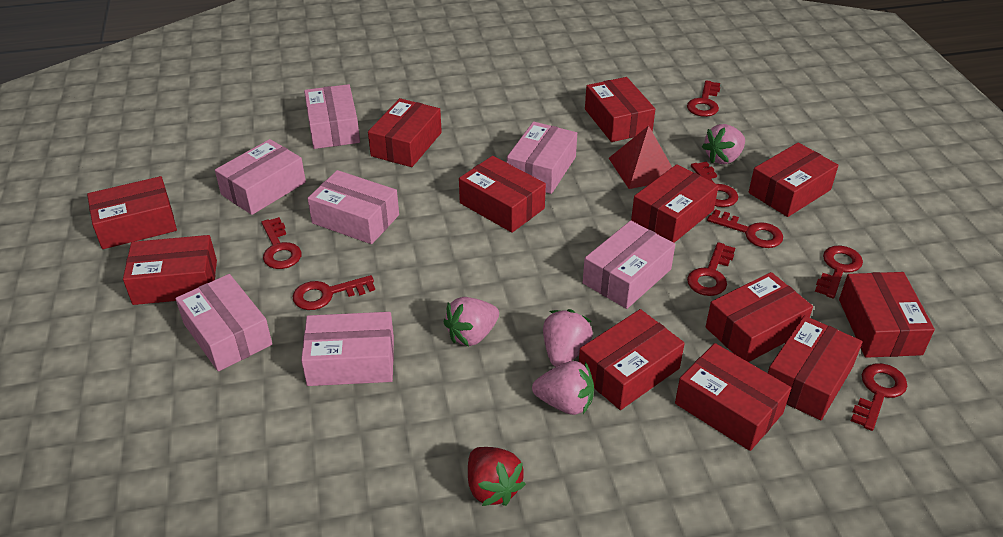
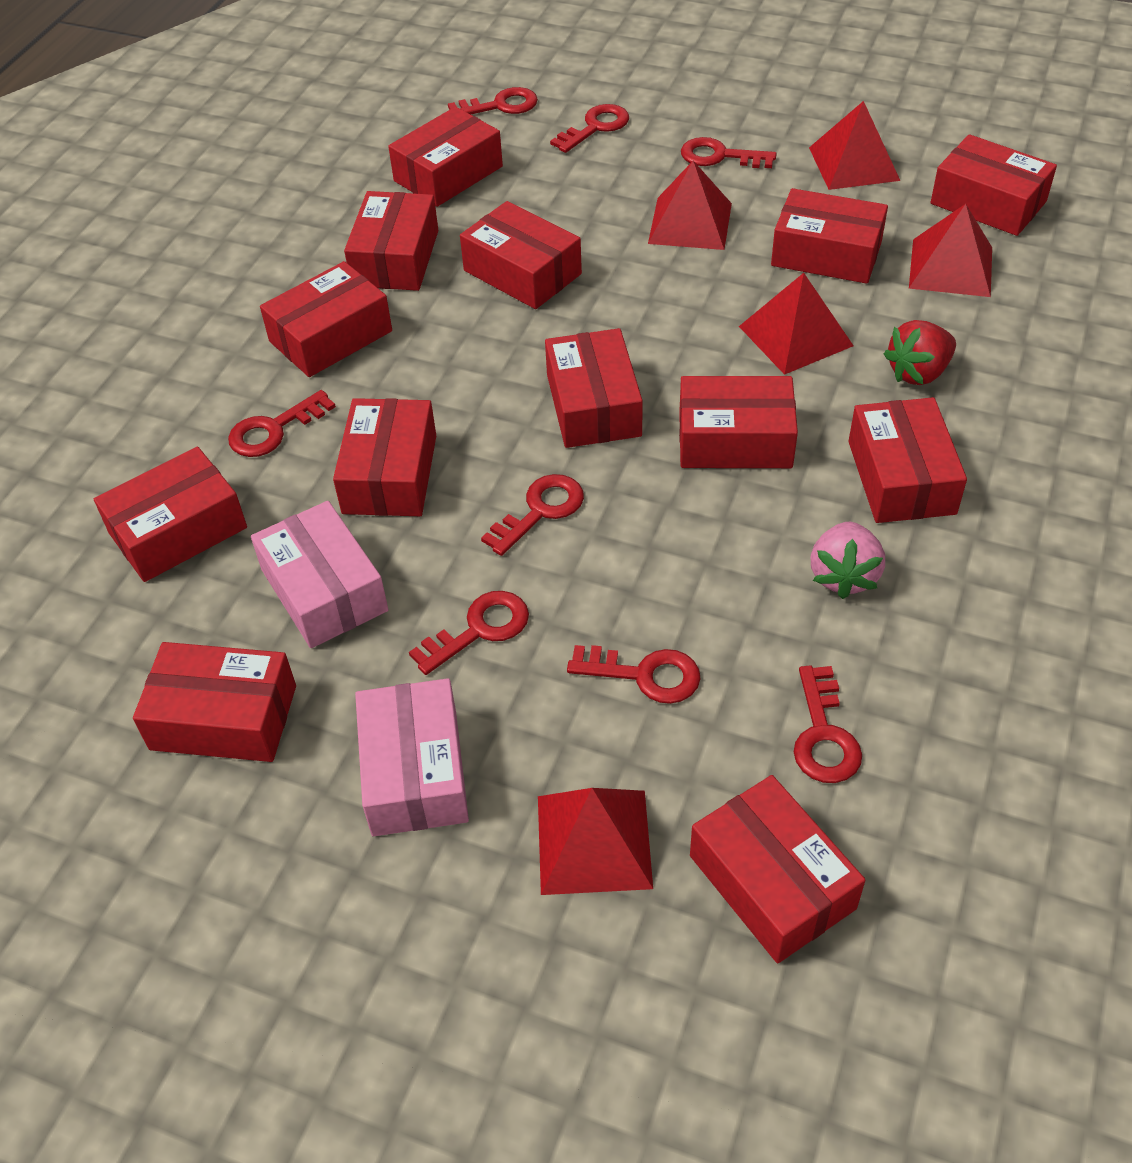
pink box: 7 -> 2
pink strawberry: 4 -> 1
red box: 12 -> 13
red pyramid: 1 -> 5

